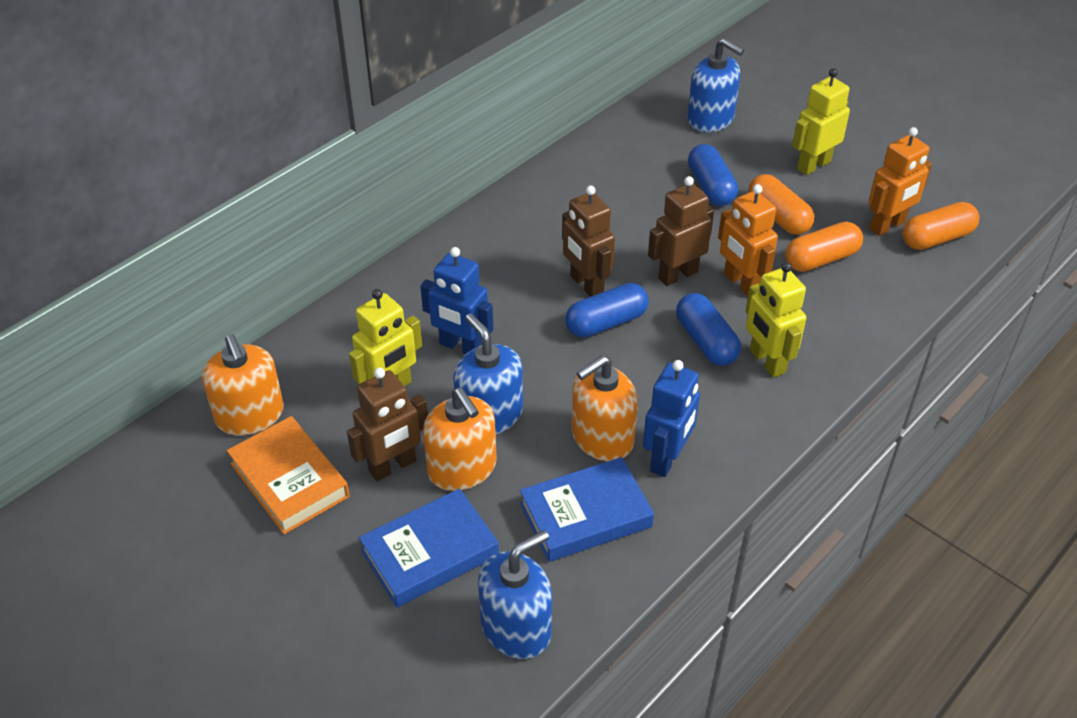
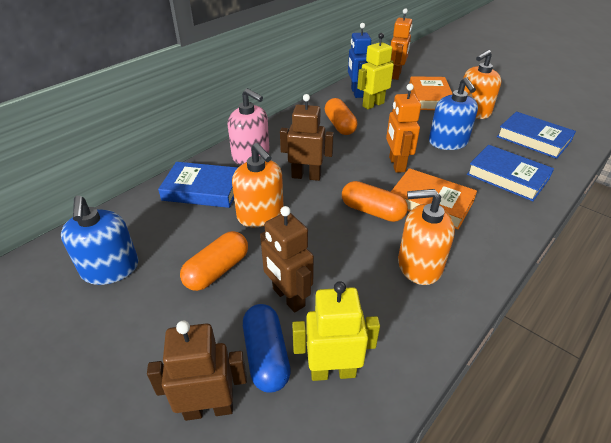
blue book: 2 -> 3
blue capsule: 3 -> 1
blue robot: 2 -> 1
blue soap dispenser: 3 -> 2
orange book: 1 -> 2
pink soap dispenser: 0 -> 1
yellow robot: 3 -> 2

